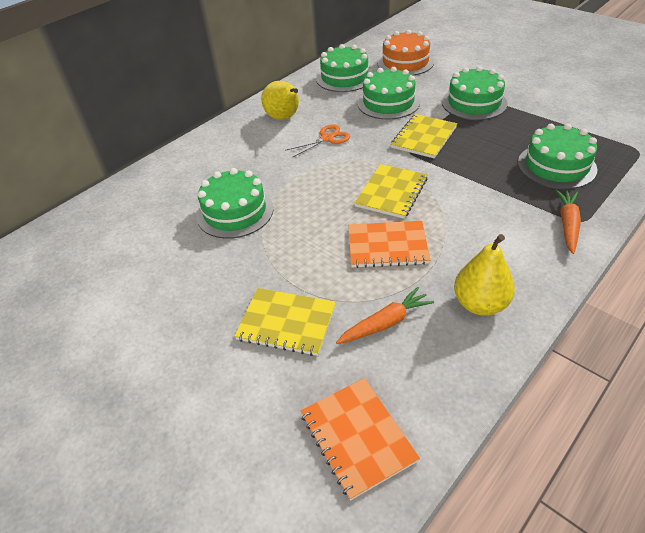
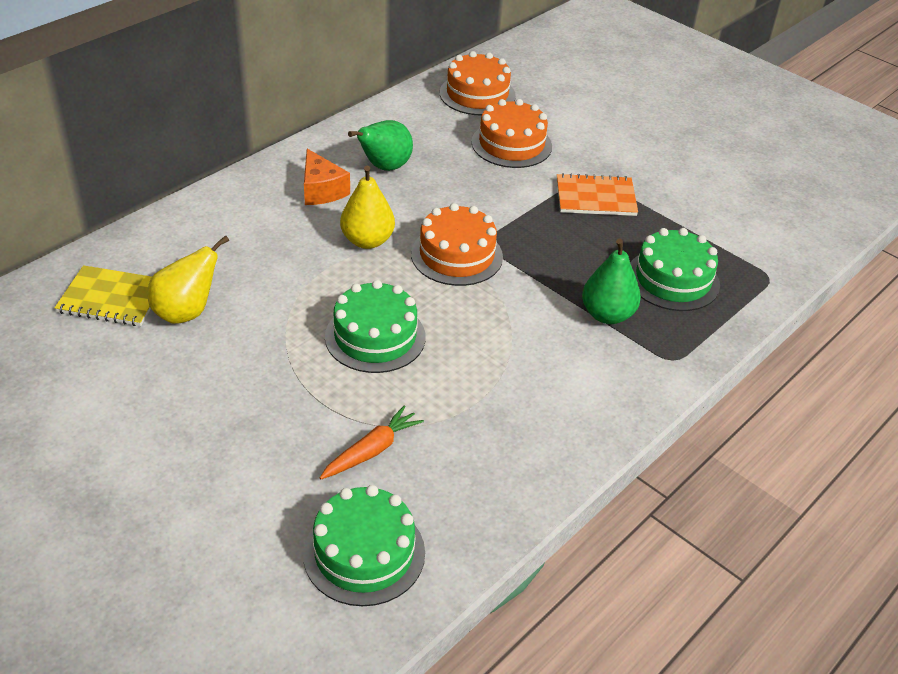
green cake: 5 -> 3
green pear: 0 -> 2
orange cake: 1 -> 3
orange carrot: 2 -> 1
orange cheese: 0 -> 1
orange notebook: 2 -> 1
orange scissors: 1 -> 0
yellow notebook: 3 -> 1

